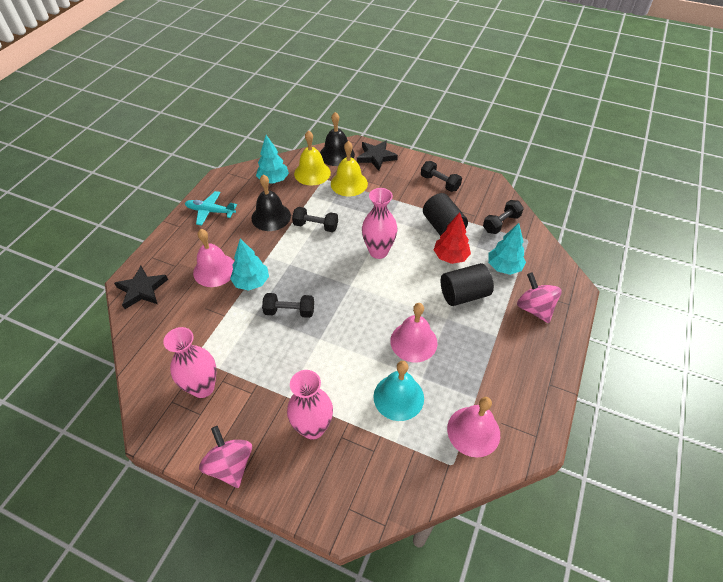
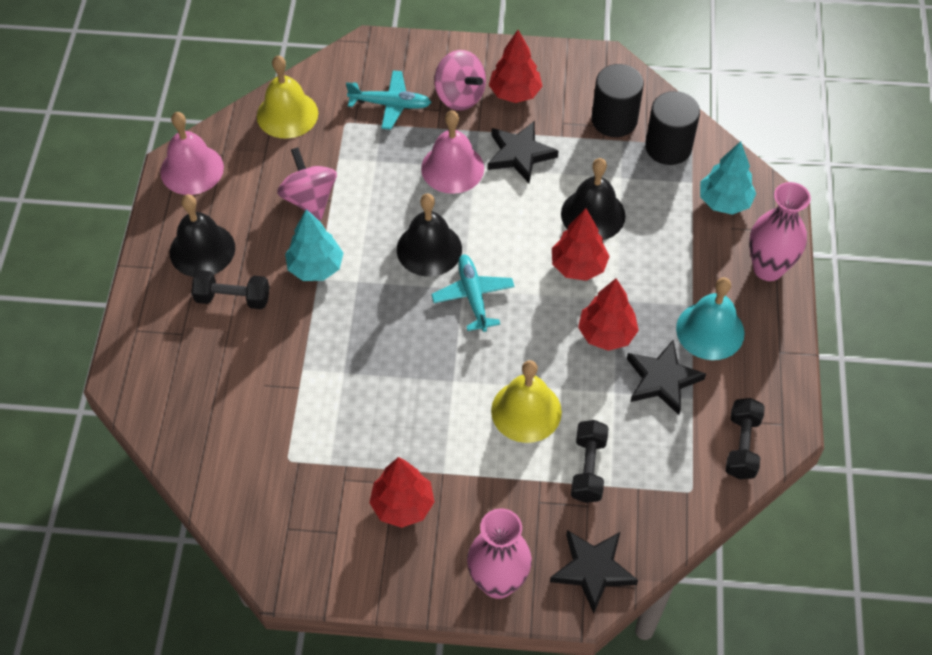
black bell: 2 -> 3
black dumbbell: 4 -> 3
black star: 2 -> 3
pink bell: 3 -> 2
pink vase: 3 -> 2
red tree: 1 -> 4
turquoise plane: 1 -> 2
turquoise tree: 3 -> 2

